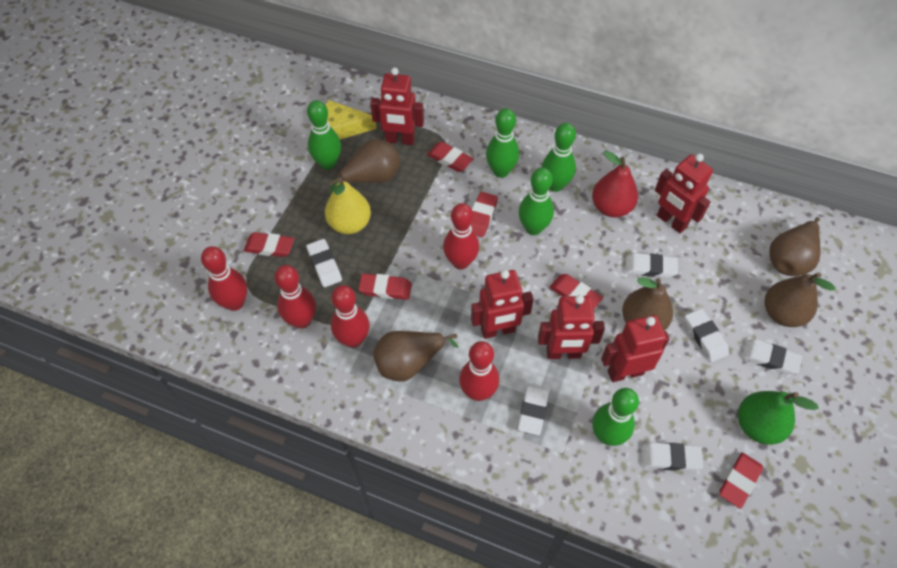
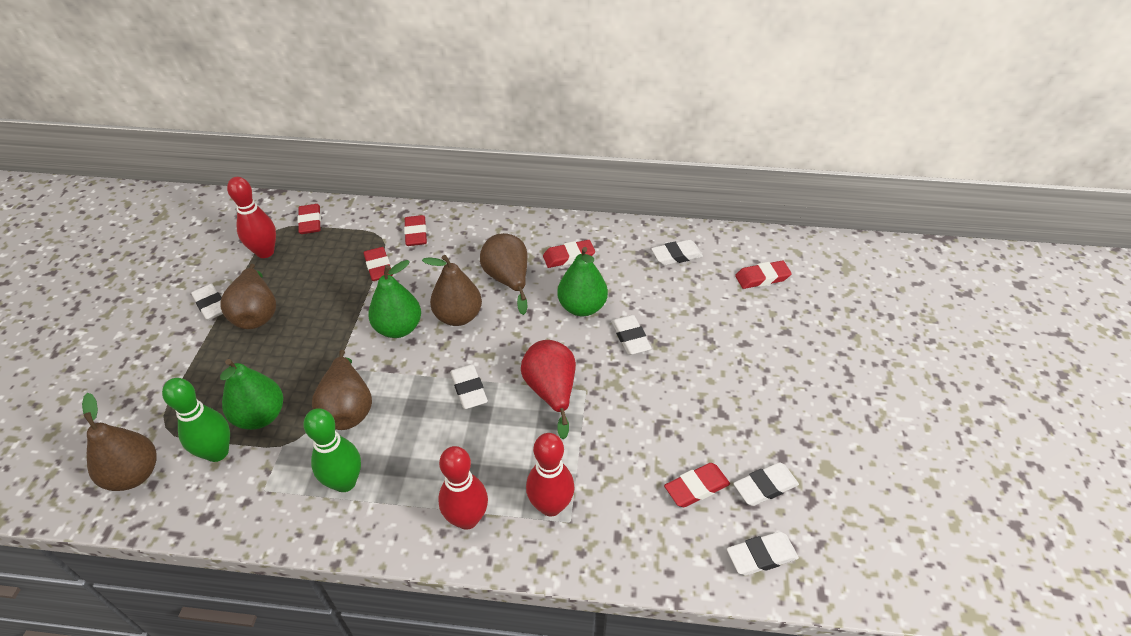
green bowling pin: 5 -> 2
green pear: 1 -> 3
red bowling pin: 5 -> 3
red robot: 5 -> 0
yellow cheese: 1 -> 0
yellow pear: 1 -> 0

